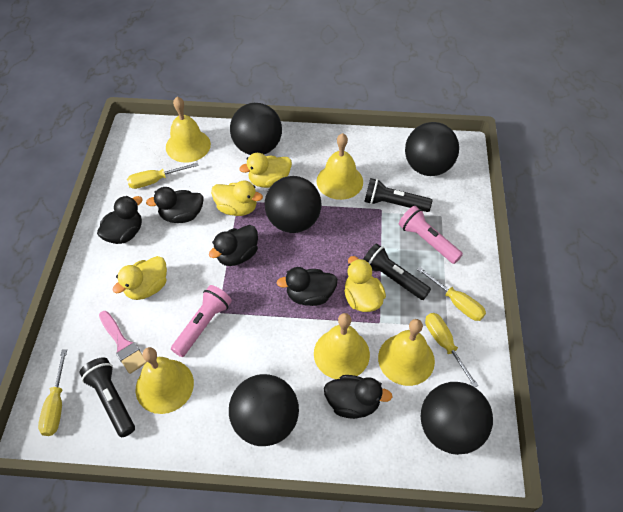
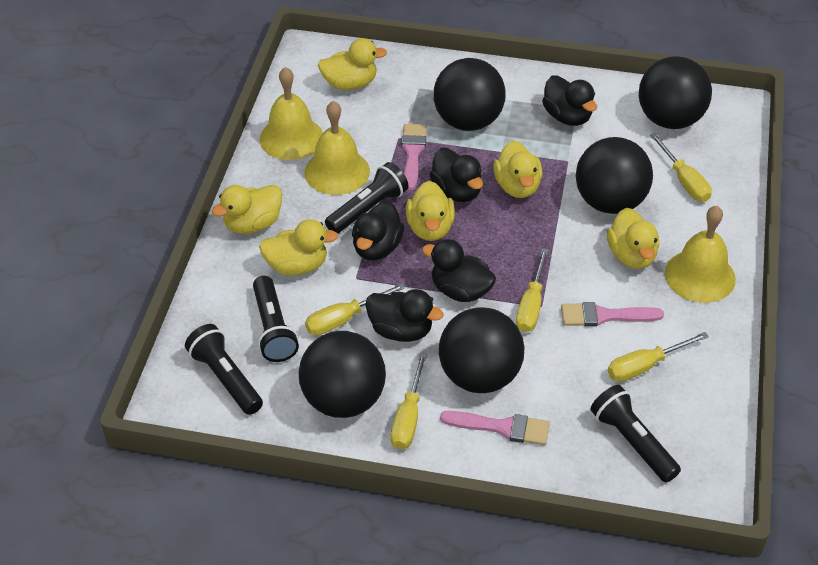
black flashlight: 3 -> 4
pink brush: 1 -> 3
pink flashlight: 2 -> 0
yellow bell: 5 -> 3
yellow duck: 4 -> 6
yellow screwdriver: 4 -> 5

